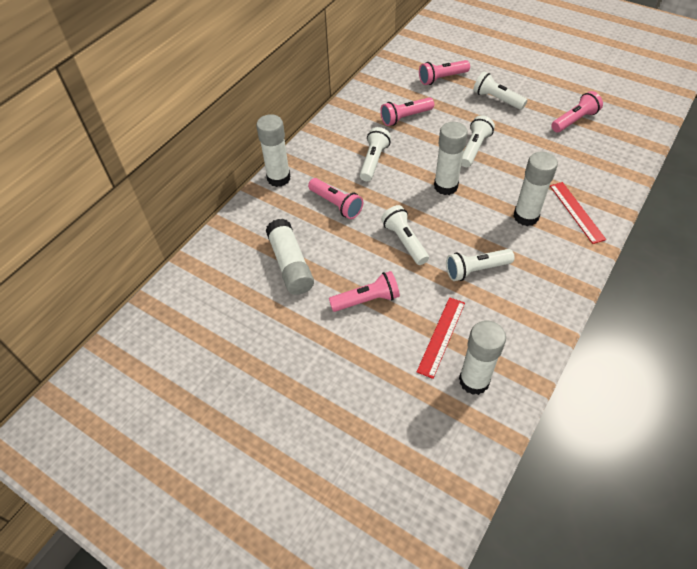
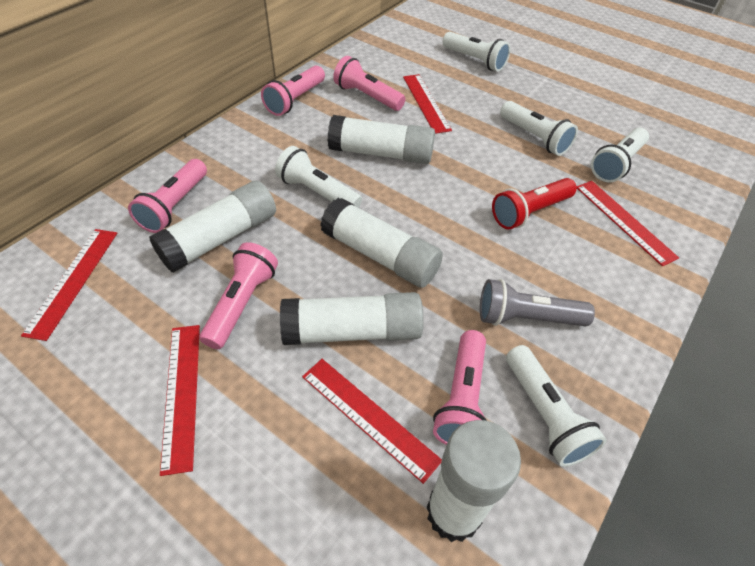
grey flashlight: 0 -> 1
red flashlight: 0 -> 1
red ruler: 2 -> 5

